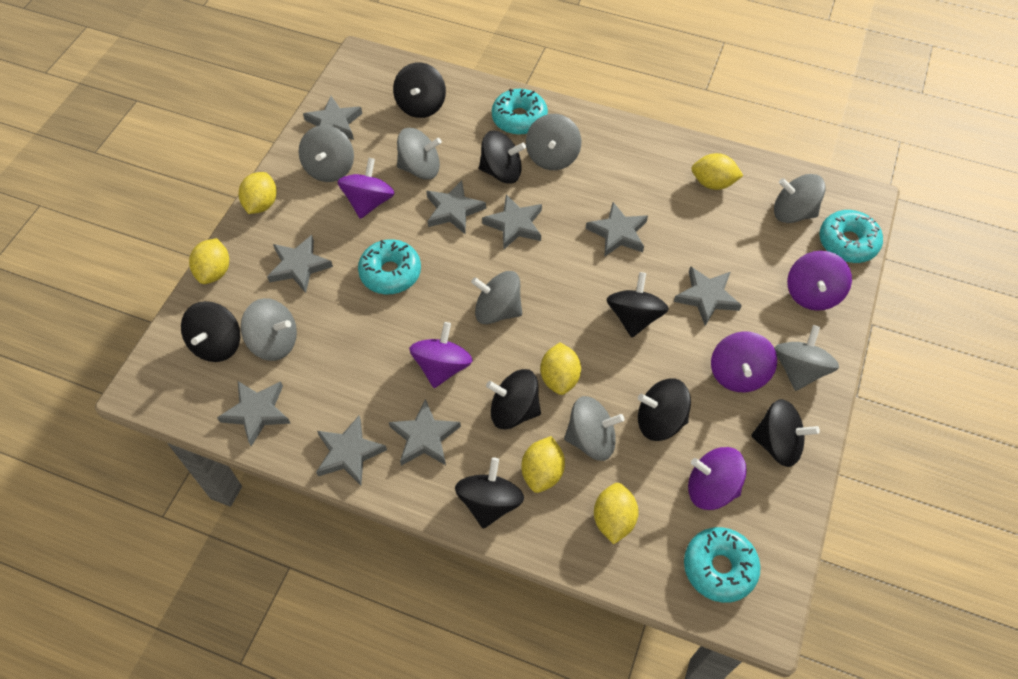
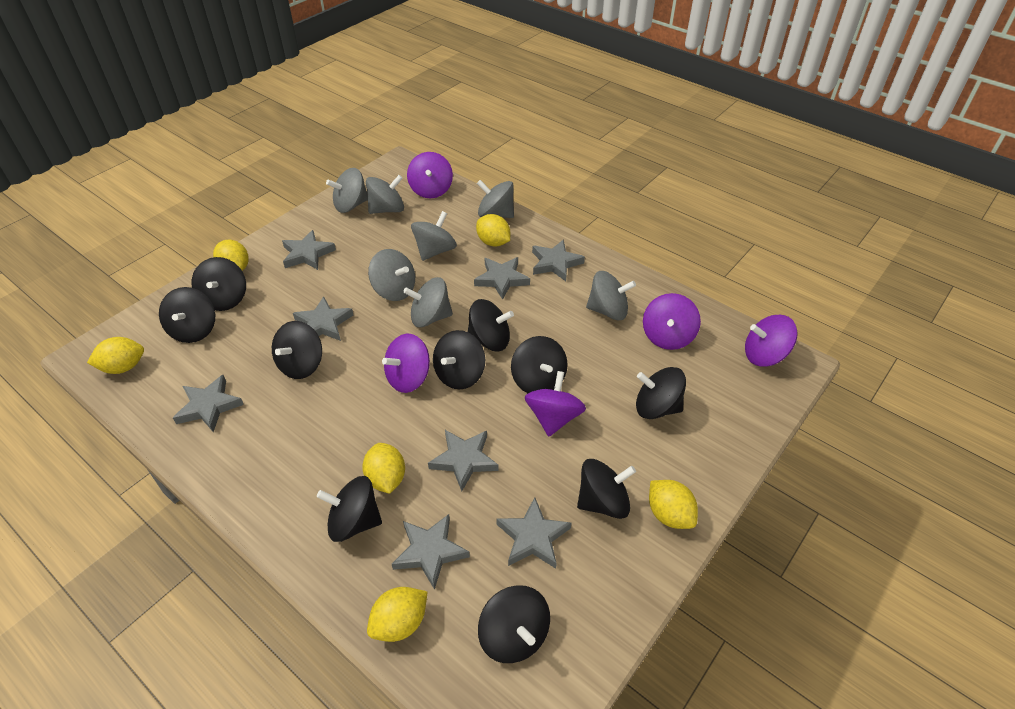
black spinning top: 8 -> 10
grey spinning top: 8 -> 7
grey star: 9 -> 8
turquoise donut: 4 -> 0

